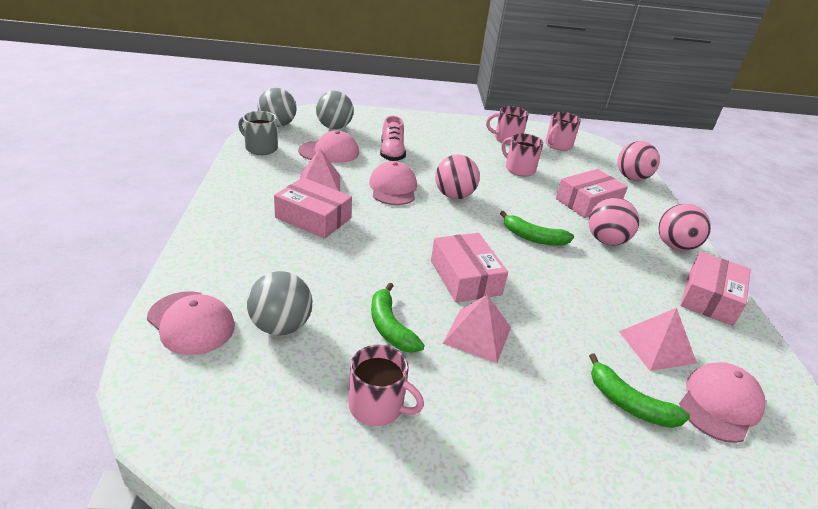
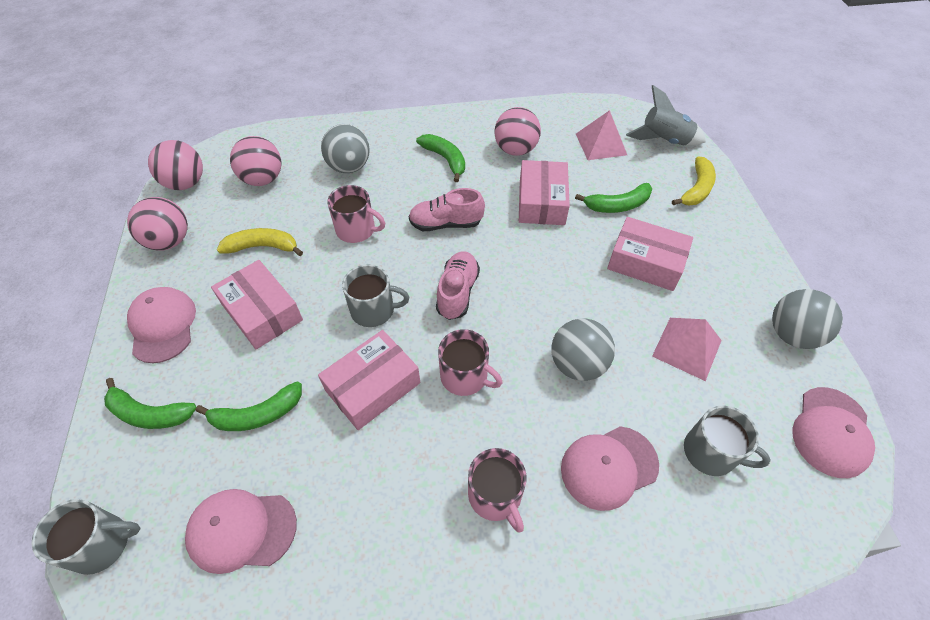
green banana: 3 -> 4
grey mug: 1 -> 3
grey rocket: 0 -> 1
pink mug: 4 -> 3
pink pyramid: 3 -> 2
pink shoe: 1 -> 2
yellow banana: 0 -> 2

